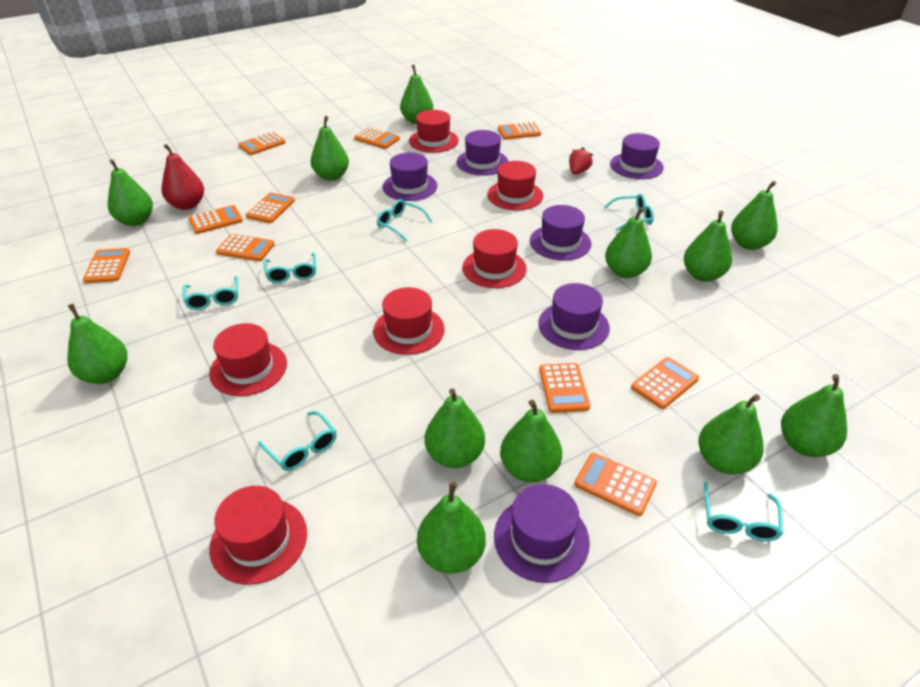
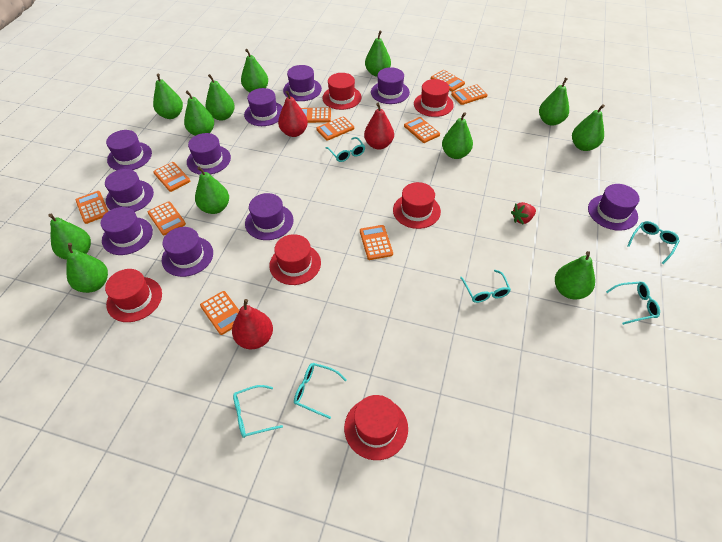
purple hat: 6 -> 10
red pear: 1 -> 3

